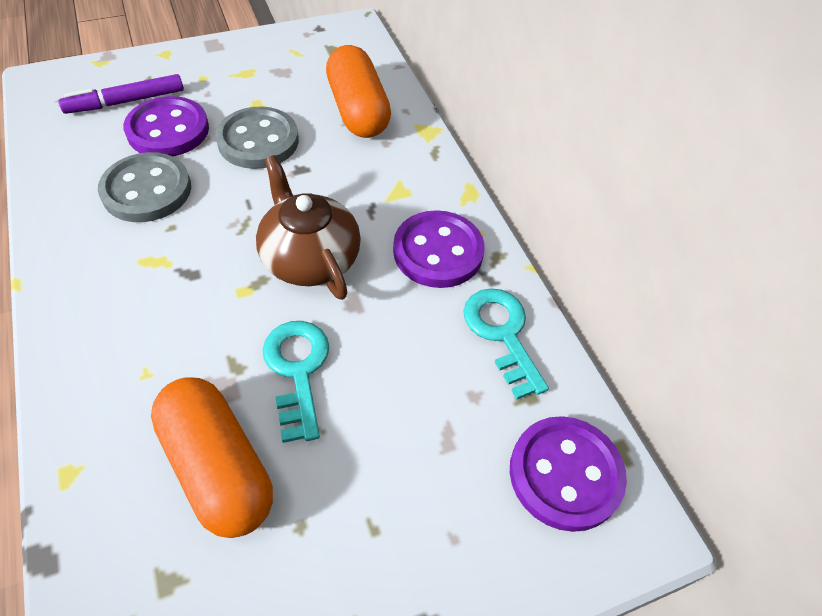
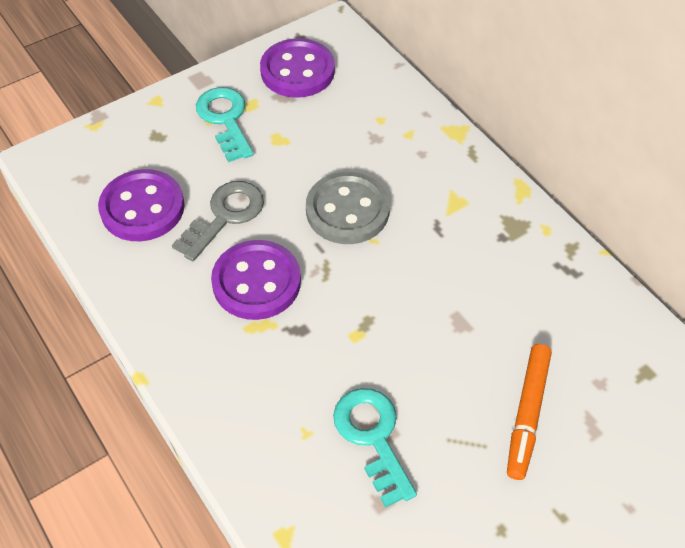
brown teapot: 1 -> 0
grey button: 2 -> 1
grey key: 0 -> 1
orange capsule: 2 -> 0
orange marker: 0 -> 1
purple marker: 1 -> 0

